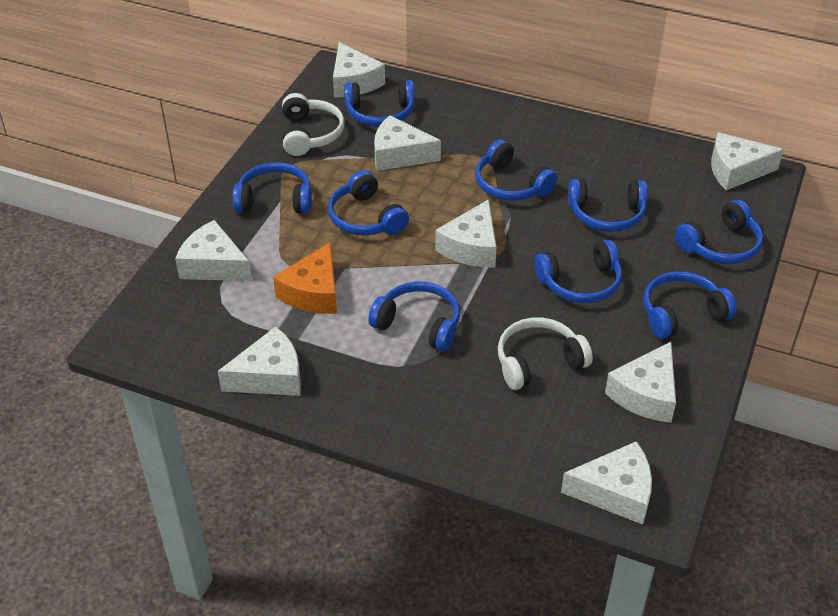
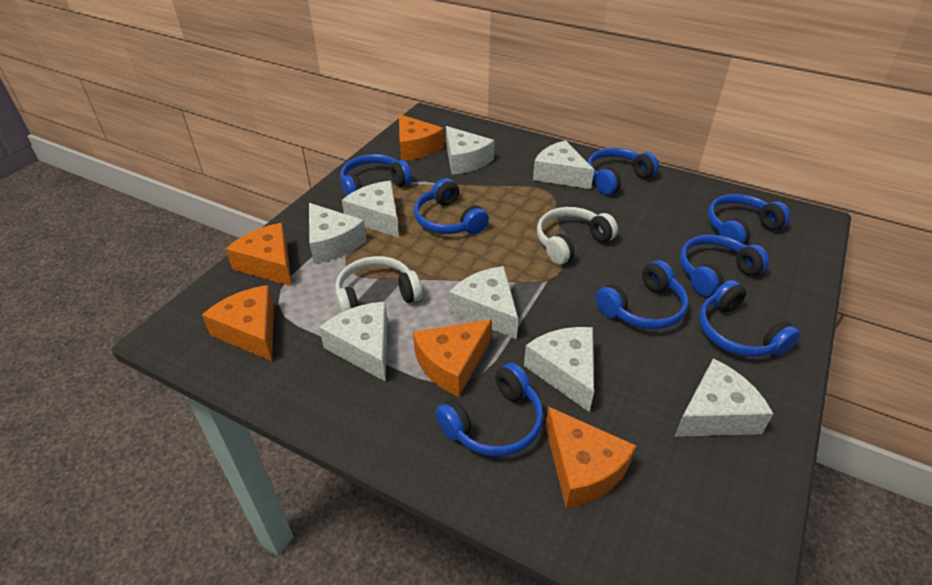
blue headphones: 9 -> 8
orange cheese: 1 -> 5

